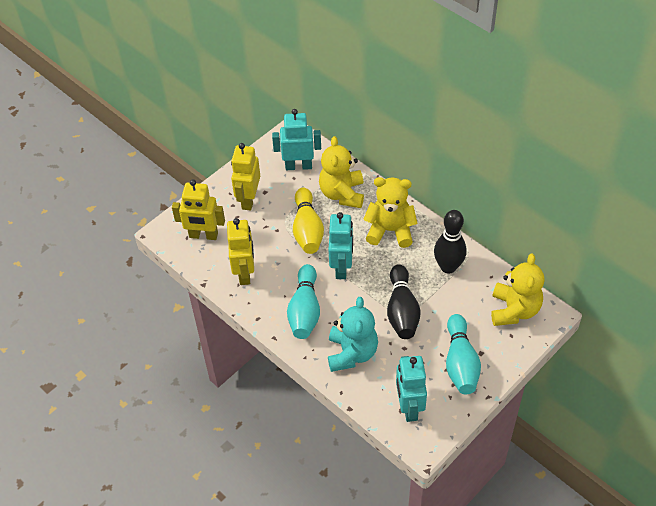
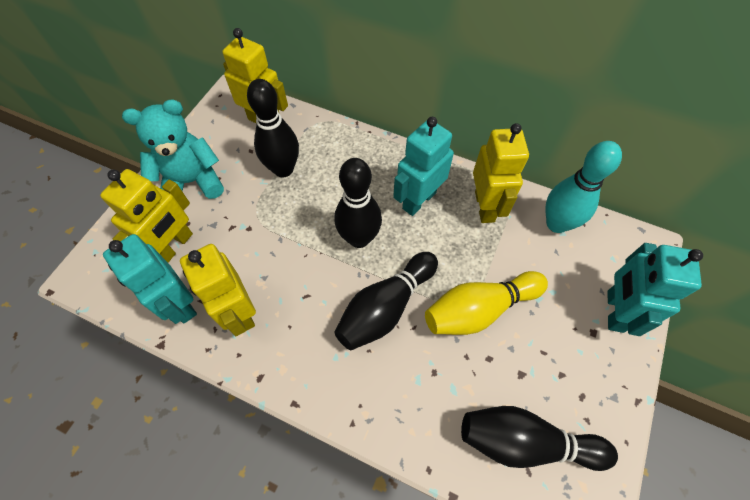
black bowling pin: 2 -> 4
turquoise bowling pin: 2 -> 1
yellow robot: 3 -> 4
yellow teddy bear: 3 -> 0

